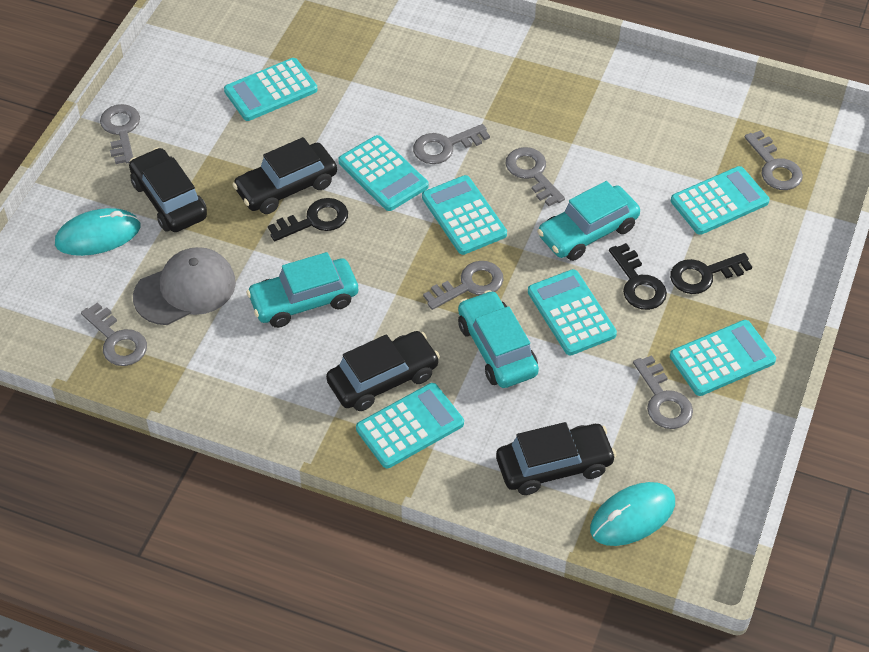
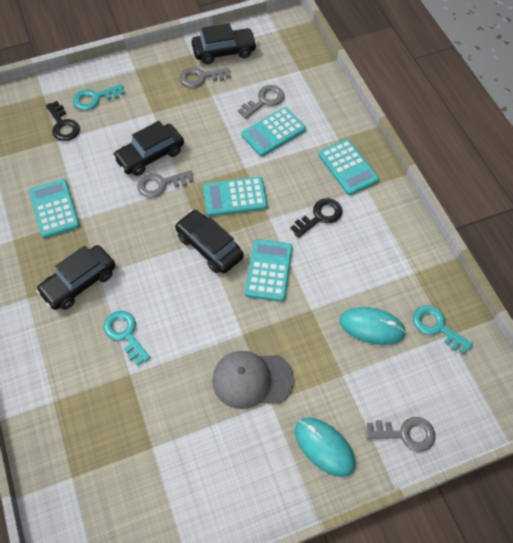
black key: 3 -> 2
grey key: 7 -> 4
turquoise calculator: 7 -> 5
turquoise car: 3 -> 0
turquoise key: 0 -> 3

